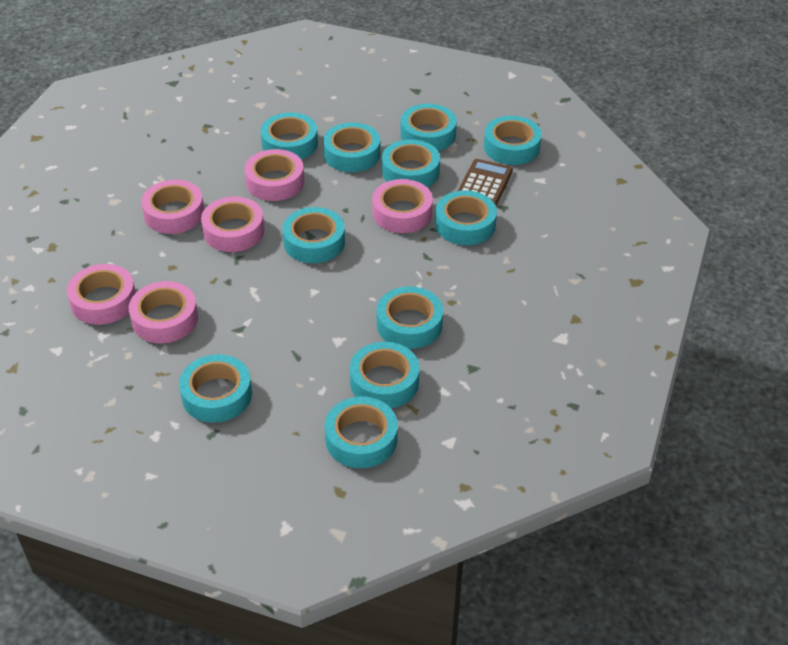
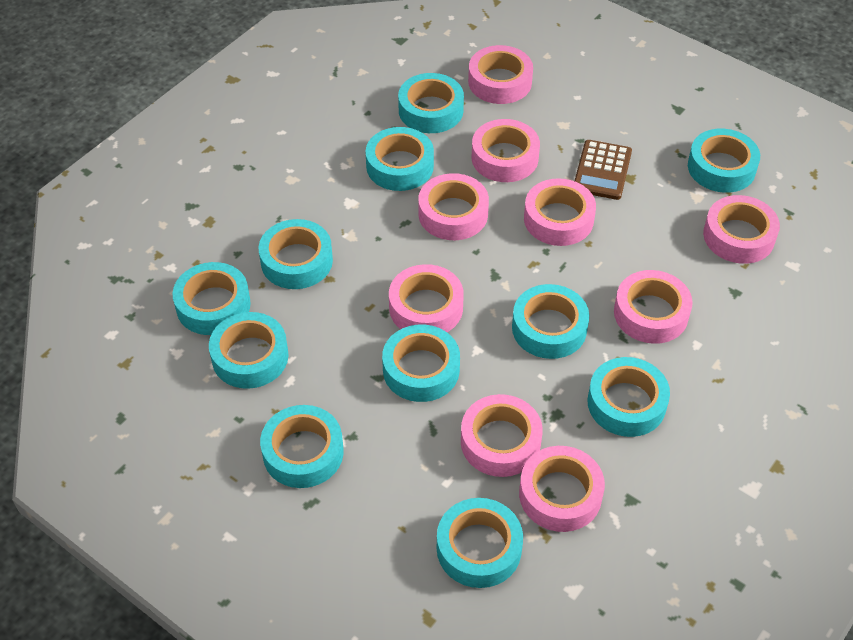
pink tape: 6 -> 9

